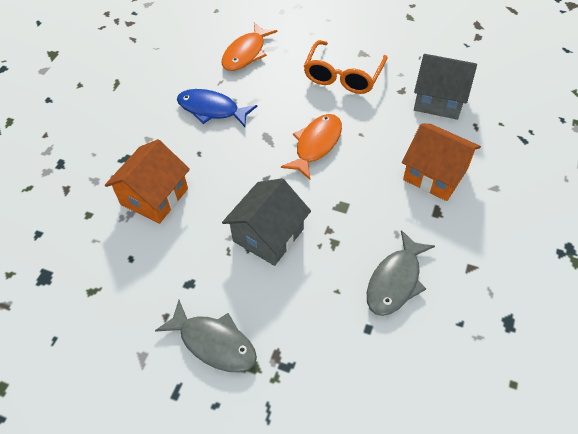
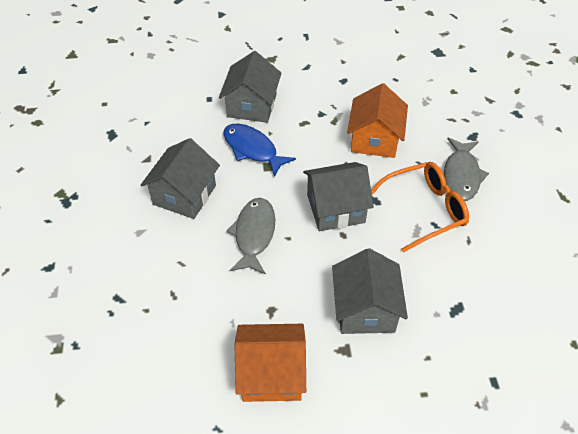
grey house: 2 -> 4
orange fish: 2 -> 0

